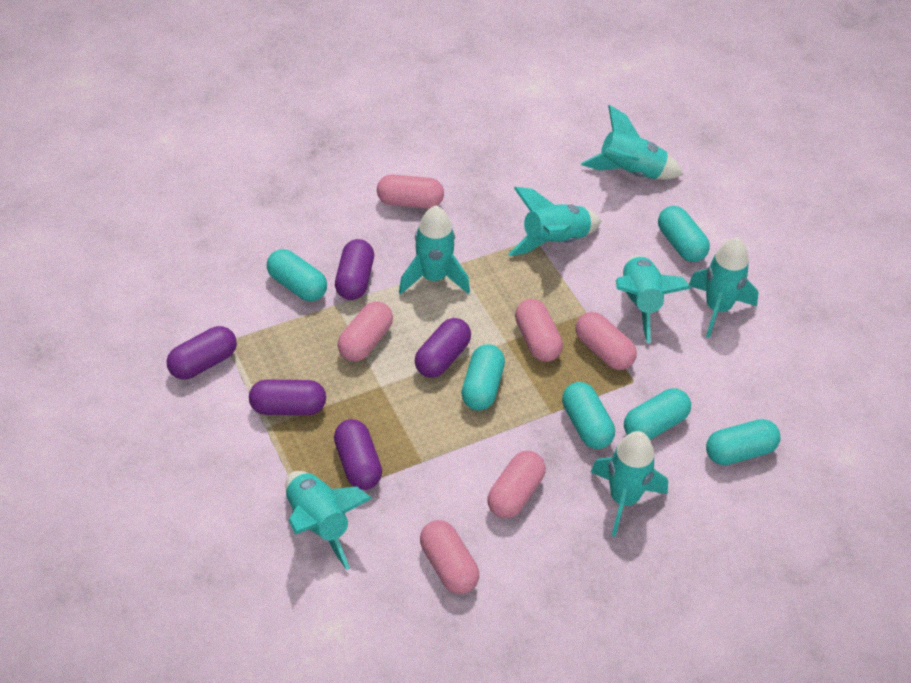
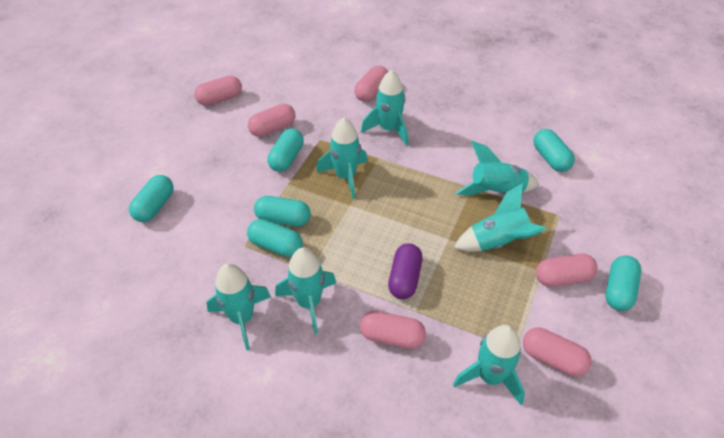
purple capsule: 5 -> 1

